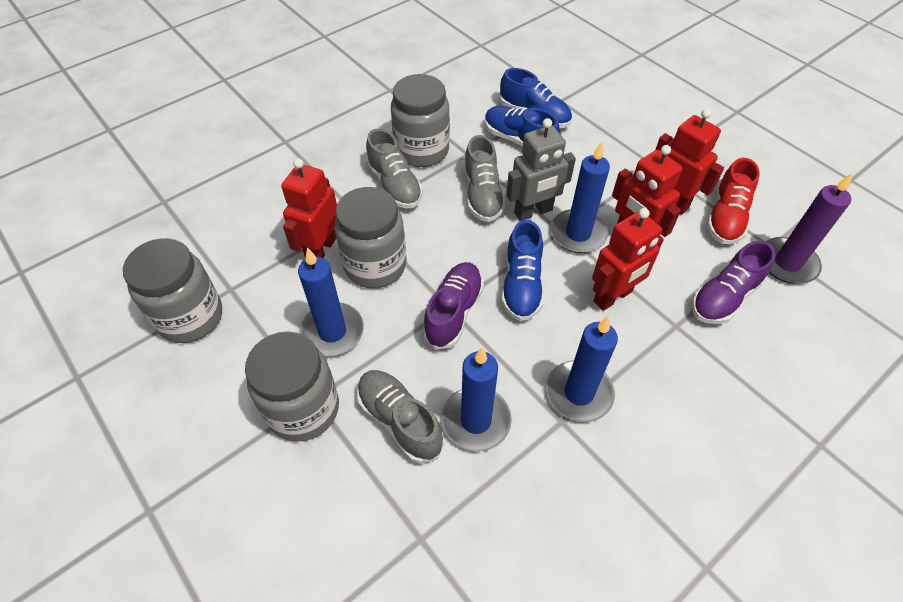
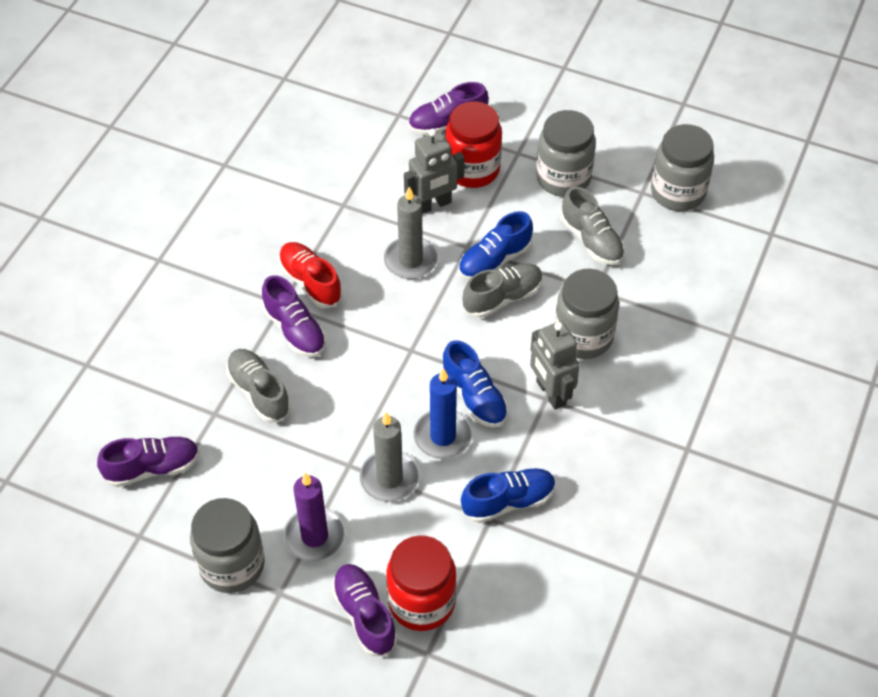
blue candle: 4 -> 1
grey candle: 0 -> 2
grey robot: 1 -> 2
purple shoe: 2 -> 4
red jar: 0 -> 2
red robot: 4 -> 0

